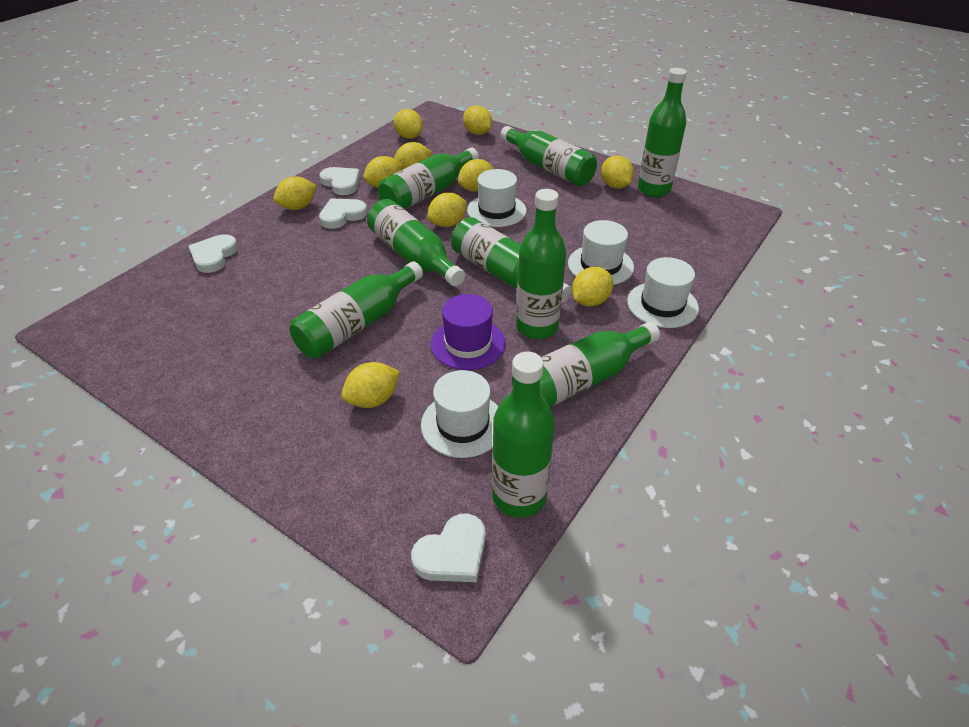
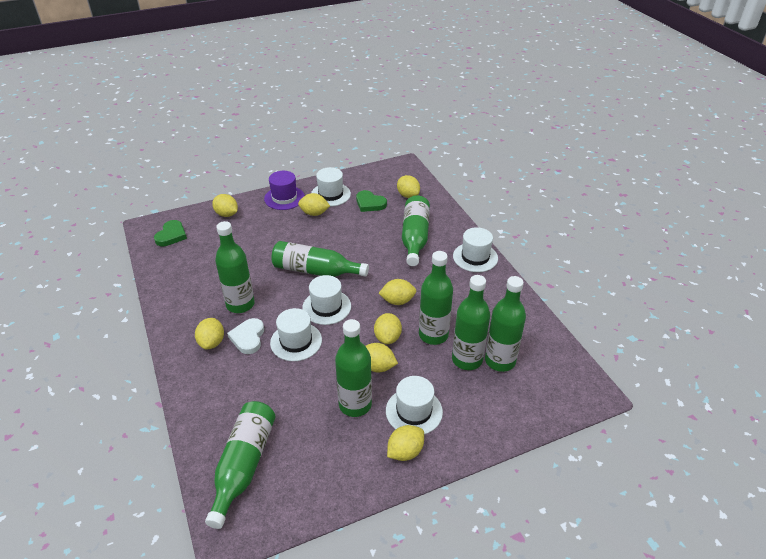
green bottle: 9 -> 8
green heart: 0 -> 2
white hat: 4 -> 5
white heart: 4 -> 1
yellow lemon: 10 -> 8

